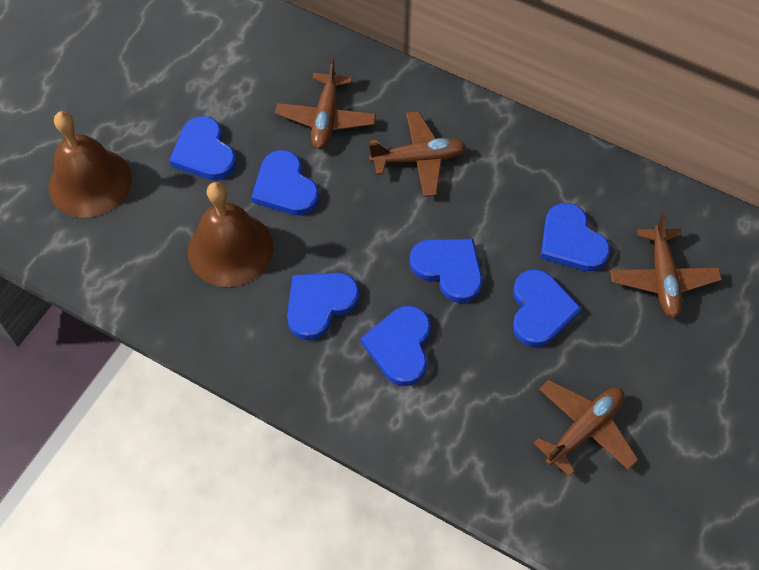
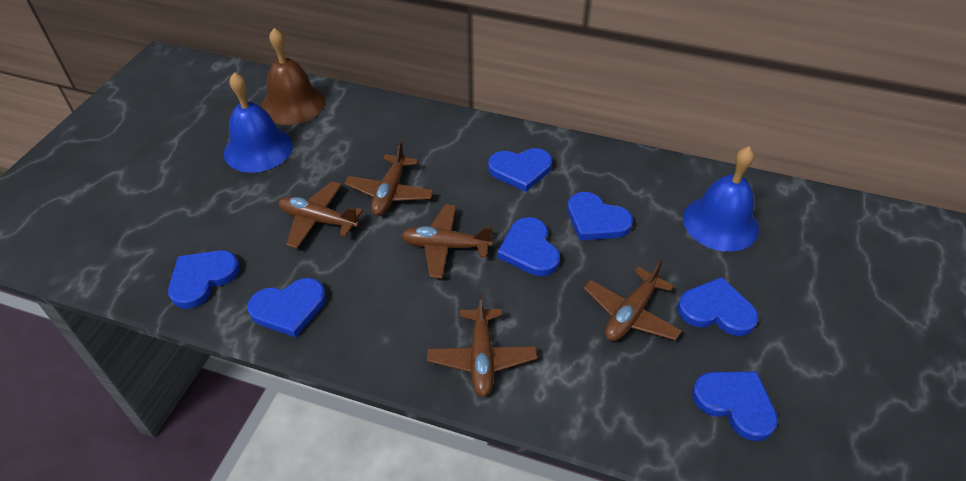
blue bell: 0 -> 2
brown bell: 2 -> 1
brown plane: 4 -> 5

